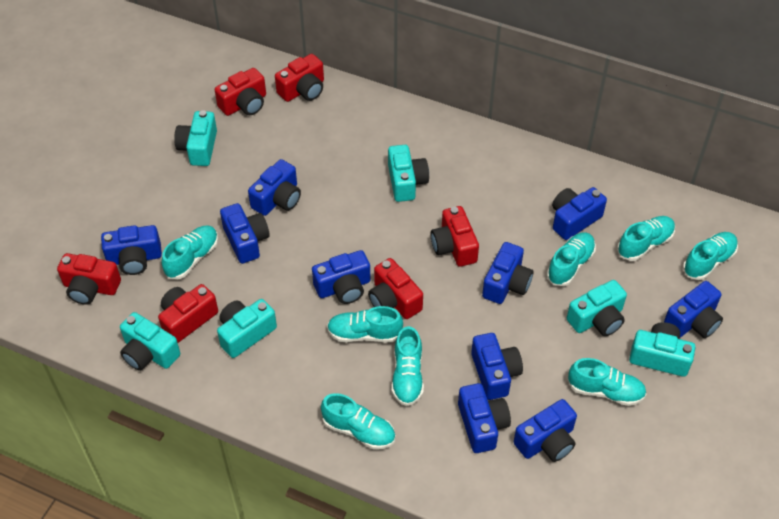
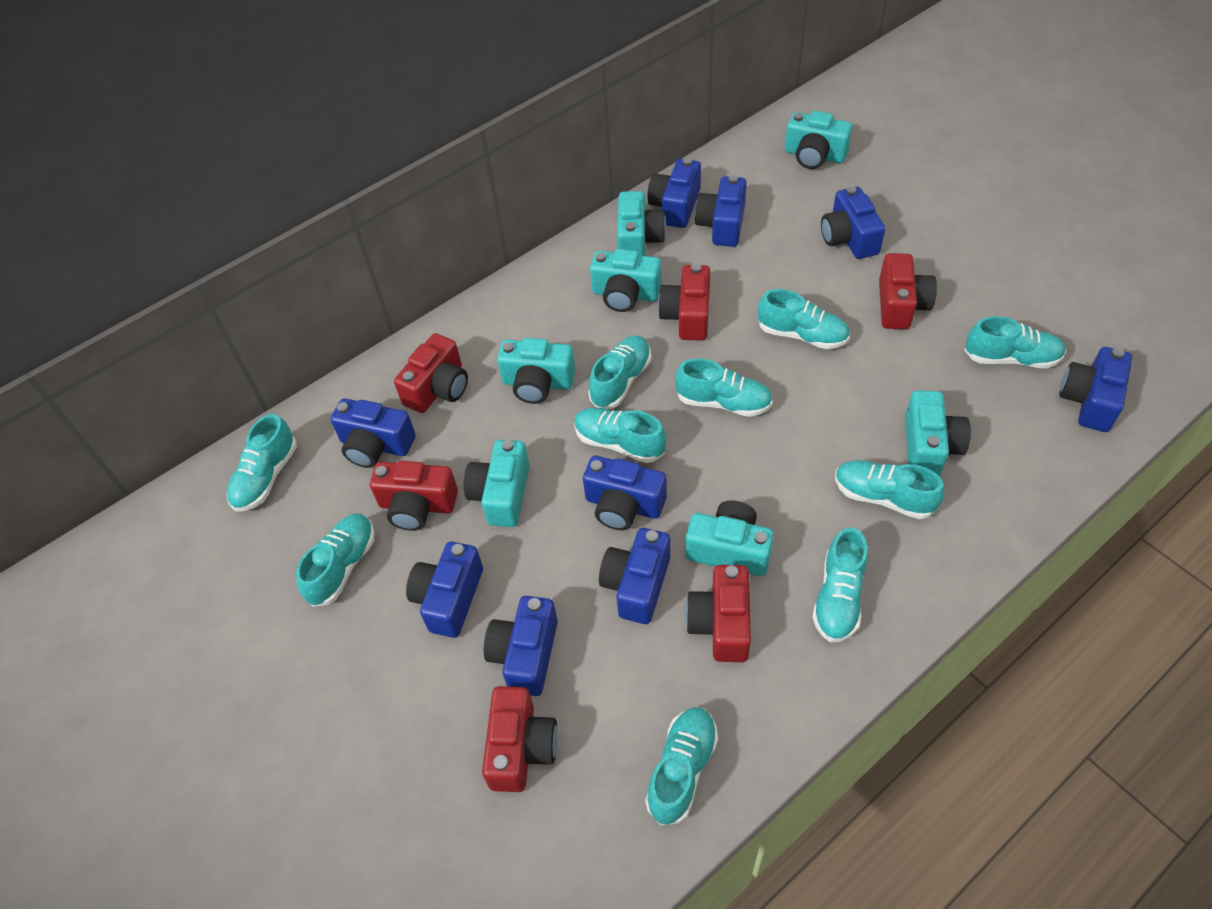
blue camera: 10 -> 9
turquoise camera: 6 -> 7
turquoise shoe: 8 -> 10

